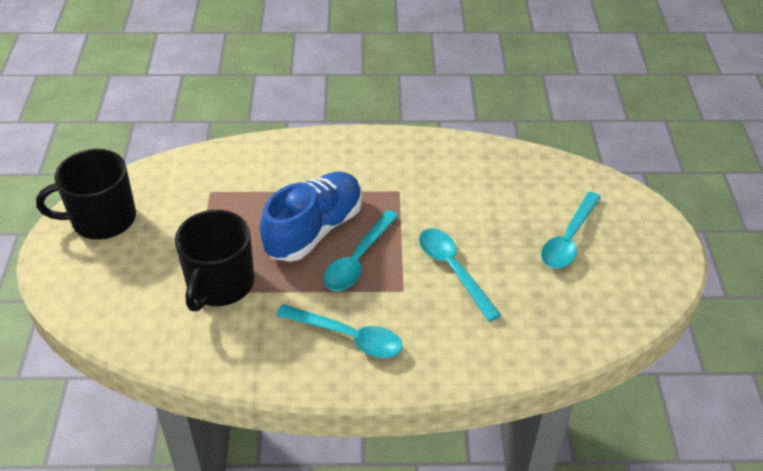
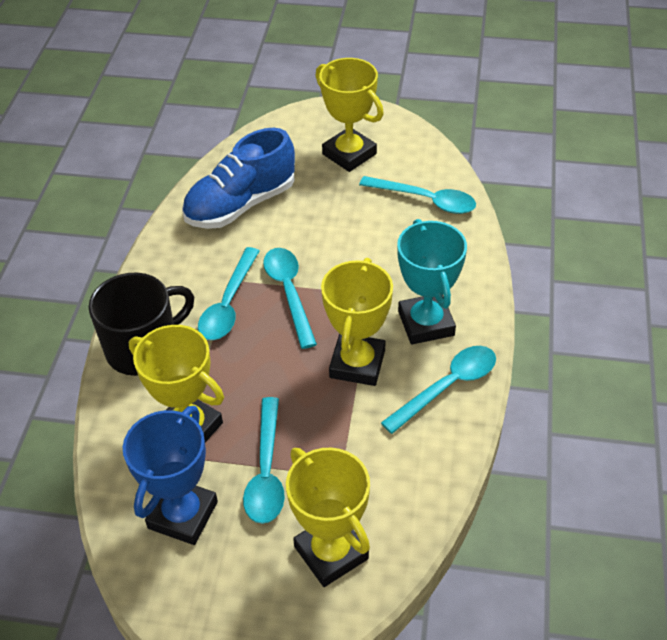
black mug: 2 -> 1
blue trophy: 0 -> 1
turquoise spoon: 4 -> 5
turquoise trophy: 0 -> 1
yellow trophy: 0 -> 4

